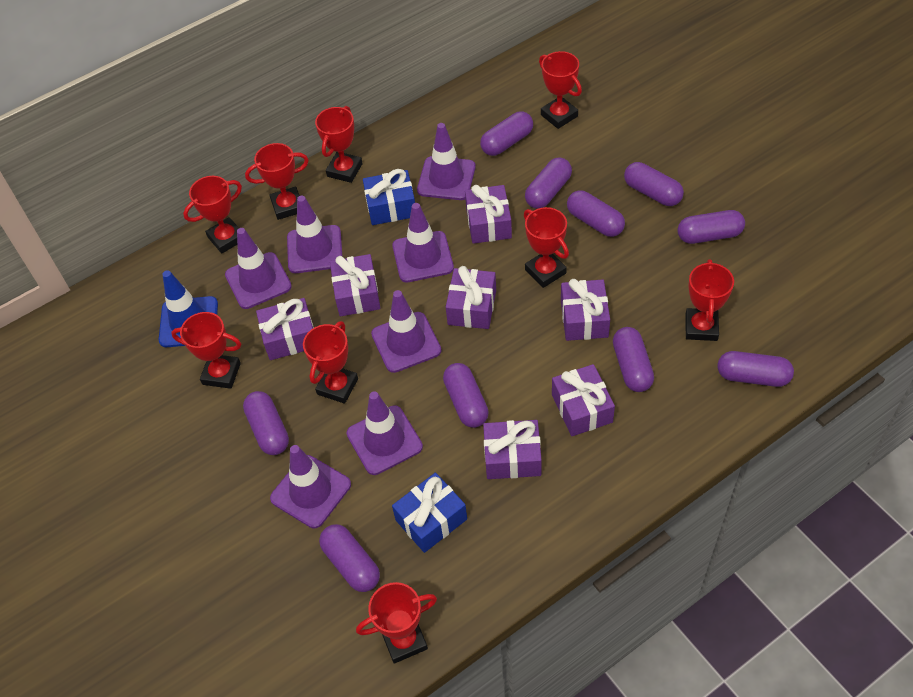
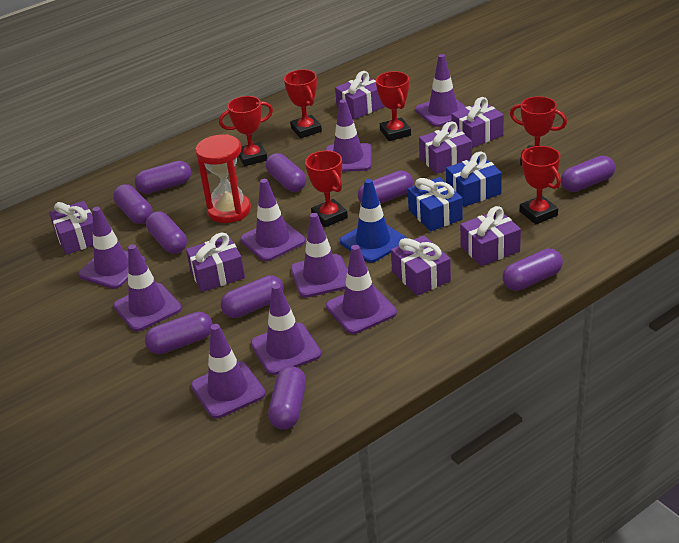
purple traffic cone: 7 -> 9
red hourglass: 0 -> 1
red trophy: 9 -> 6

